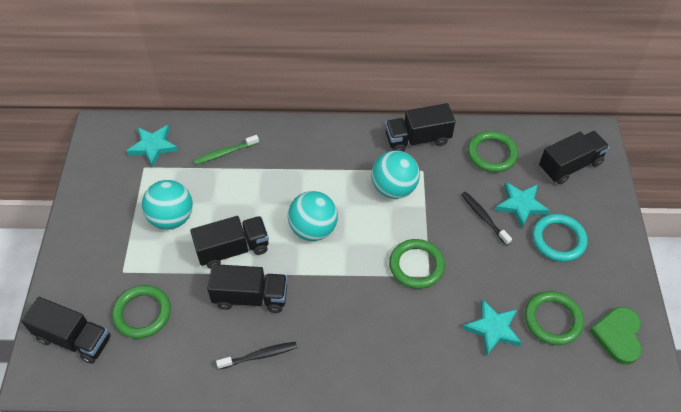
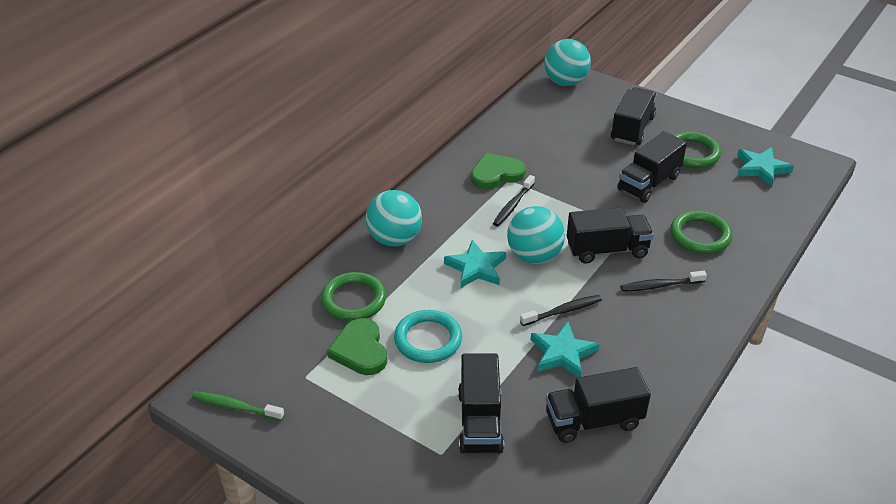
black toothbrush: 2 -> 3
green heart: 1 -> 2
green ring: 4 -> 3

